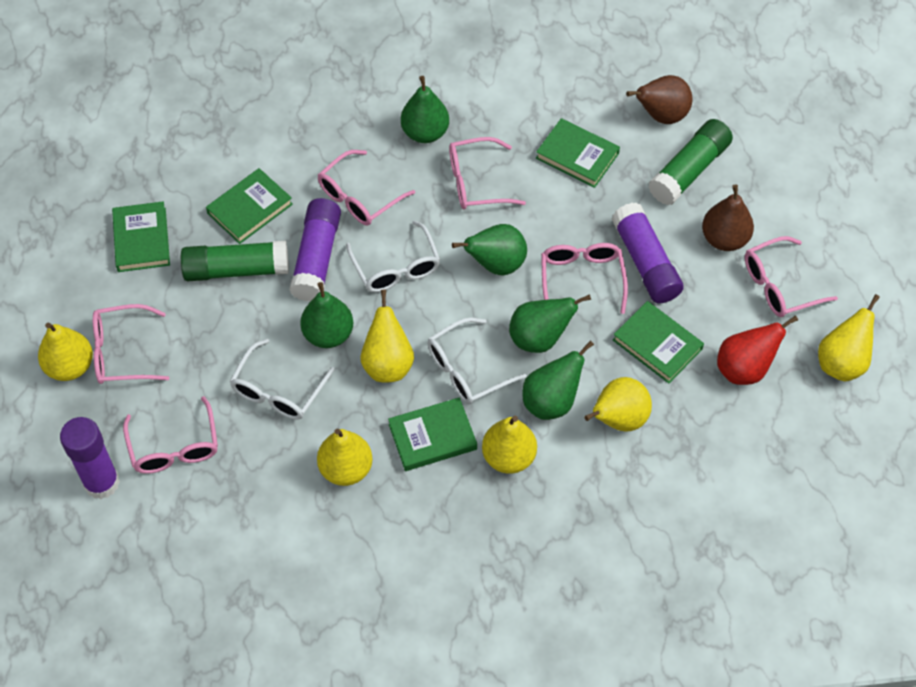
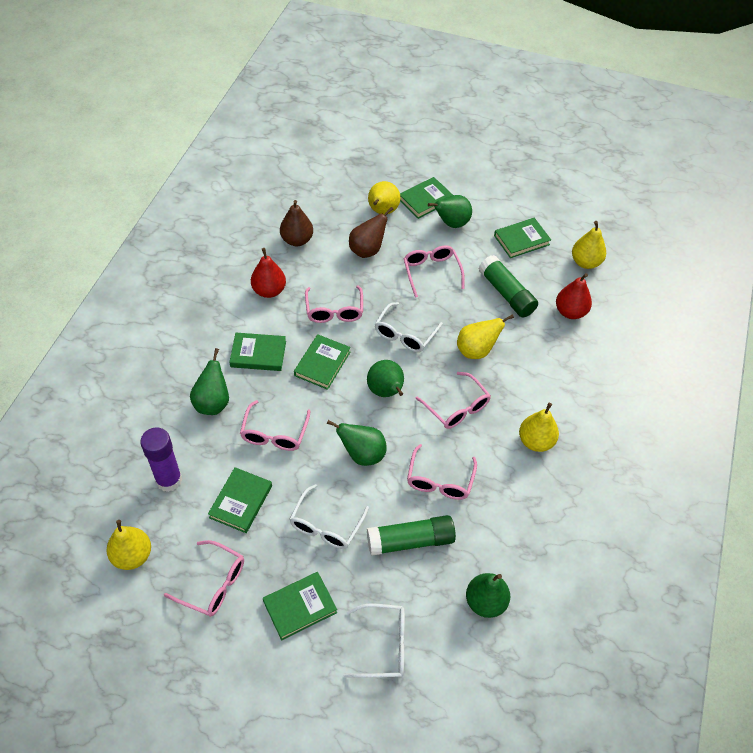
green book: 5 -> 6
purple glue stick: 3 -> 1
red pear: 1 -> 2
yellow pear: 6 -> 5

